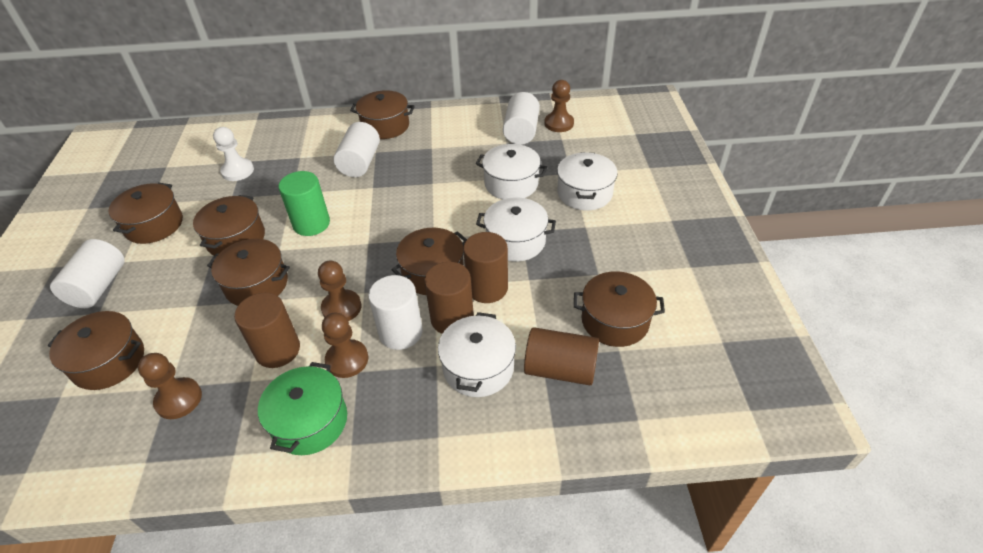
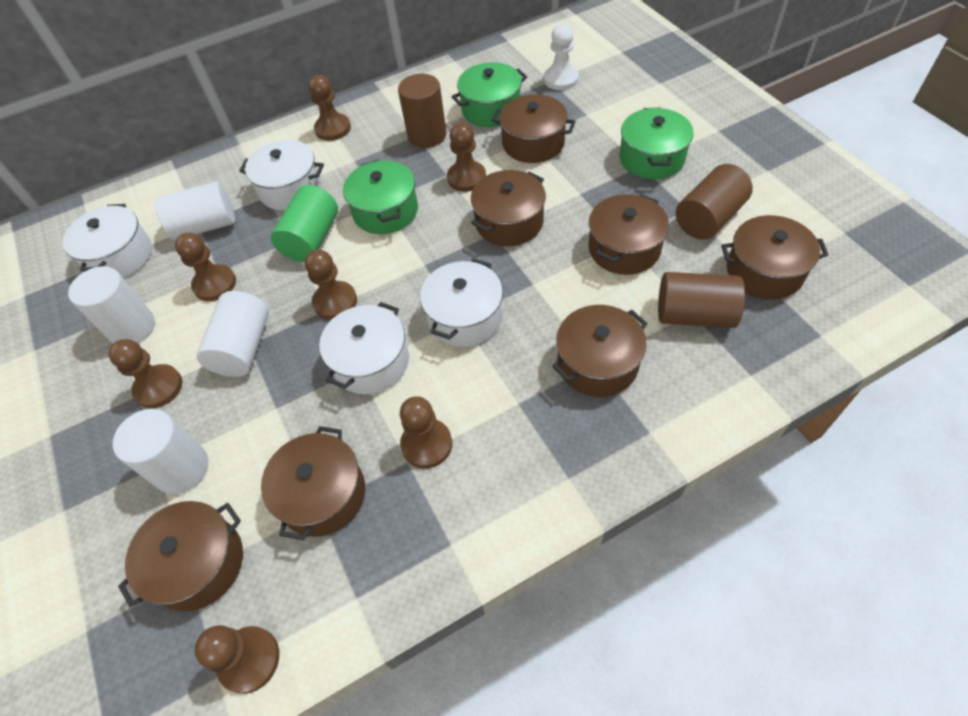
brown cylinder: 4 -> 3
brown pawn: 4 -> 7
green pot: 1 -> 3

